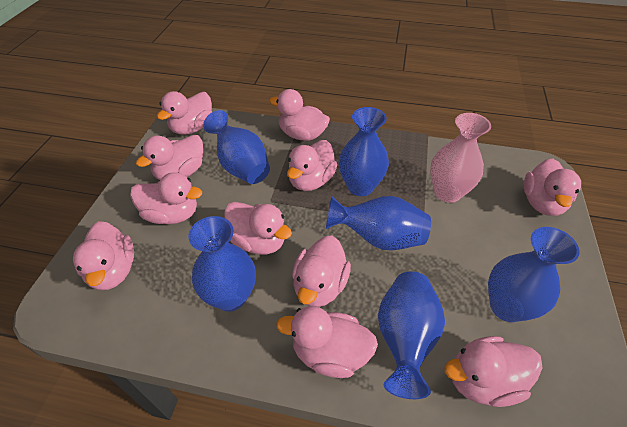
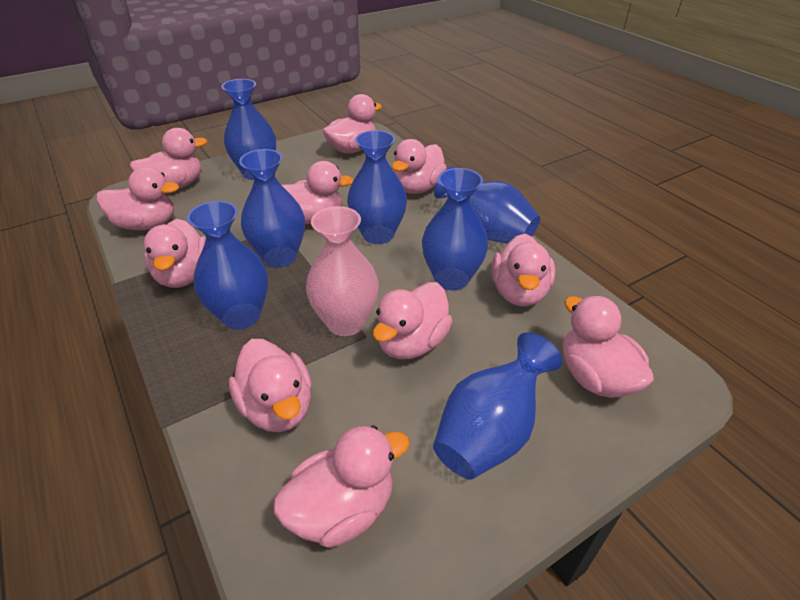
blue vase: 6 -> 7

